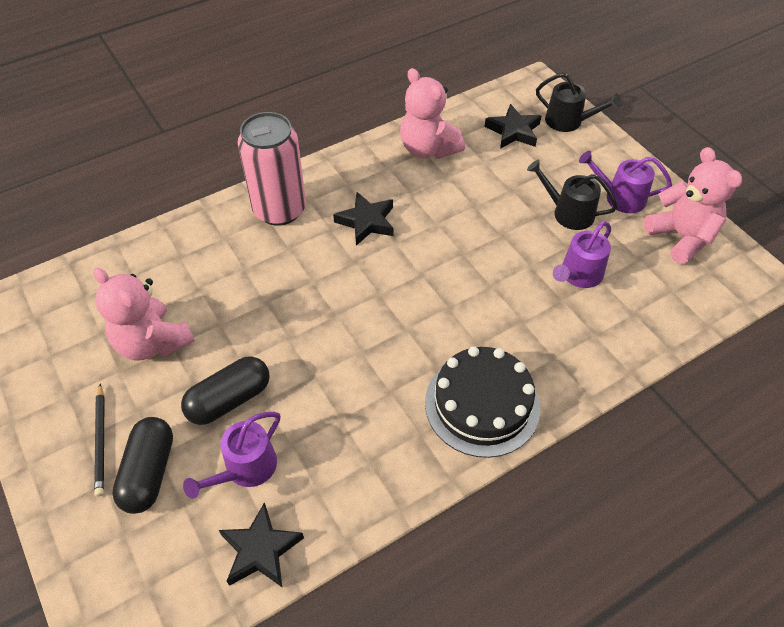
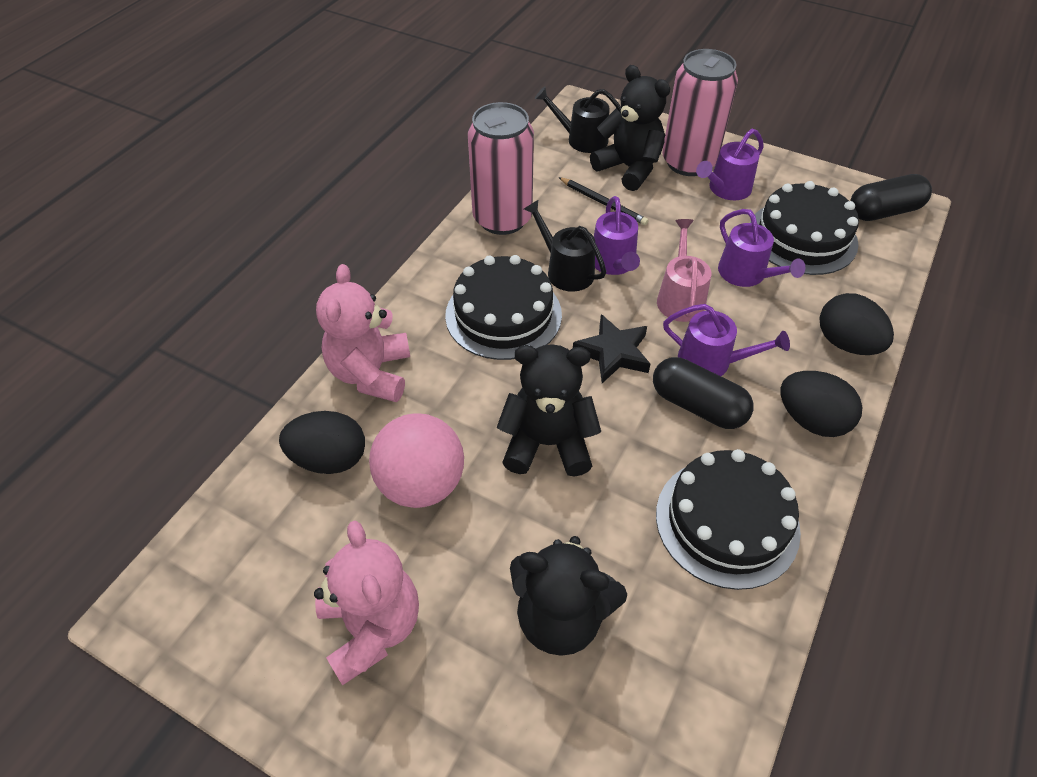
black cake: 1 -> 3
black egg: 0 -> 3
black star: 3 -> 1
black teddy bear: 0 -> 3
pink ball: 0 -> 1
pink can: 1 -> 2
pink teddy bear: 3 -> 2
pink watering can: 0 -> 1
purple watering can: 3 -> 4

